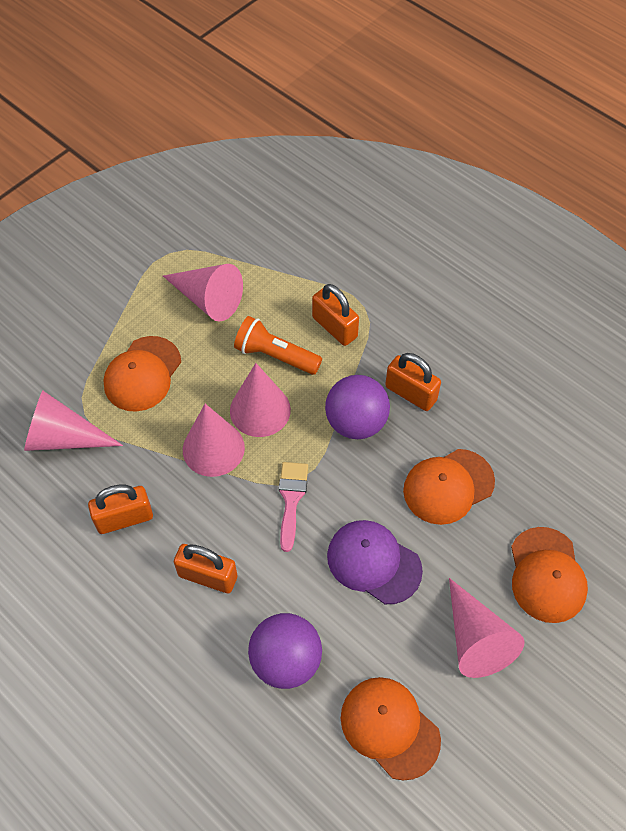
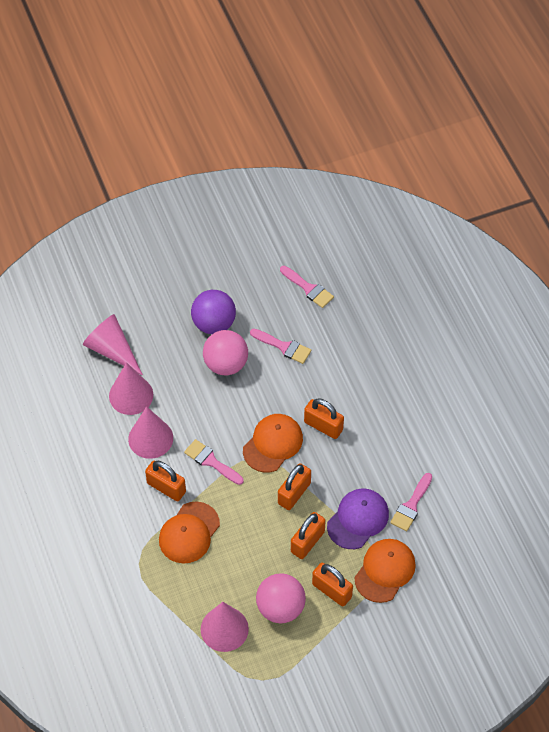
orange cap: 4 -> 3
orange flashlight: 1 -> 0
orange padlock: 4 -> 5
pink ball: 0 -> 2
pink brush: 1 -> 4
pink cone: 5 -> 4
purple ball: 2 -> 1

